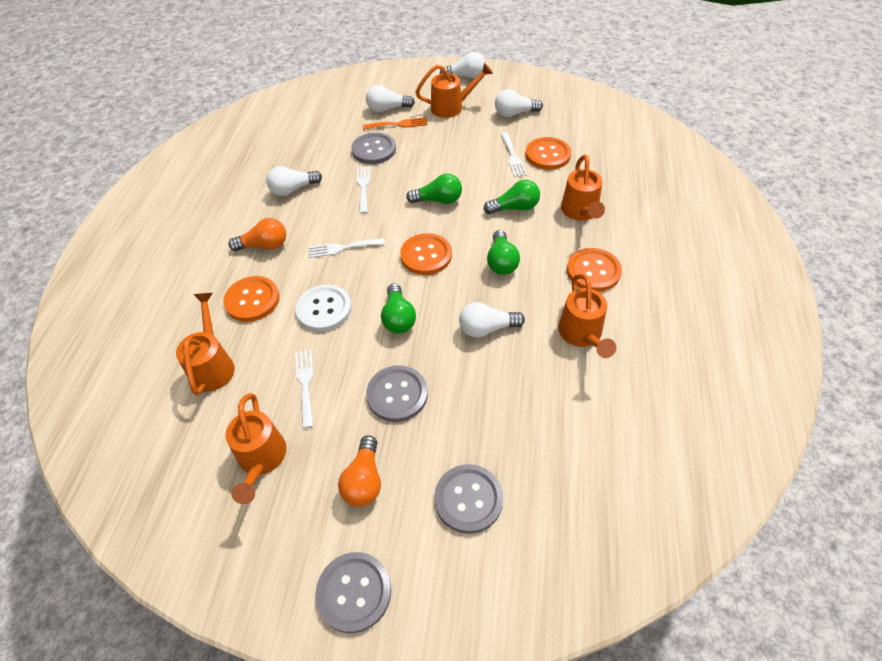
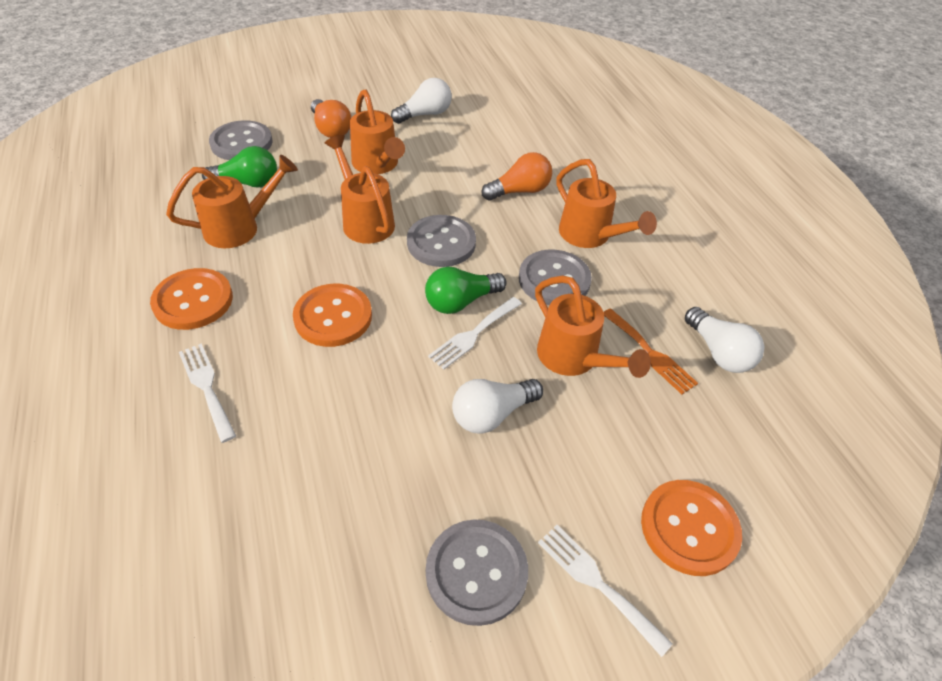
green light bulb: 4 -> 2
orange button: 4 -> 3
white button: 1 -> 0
white fork: 4 -> 3
white light bulb: 5 -> 3

